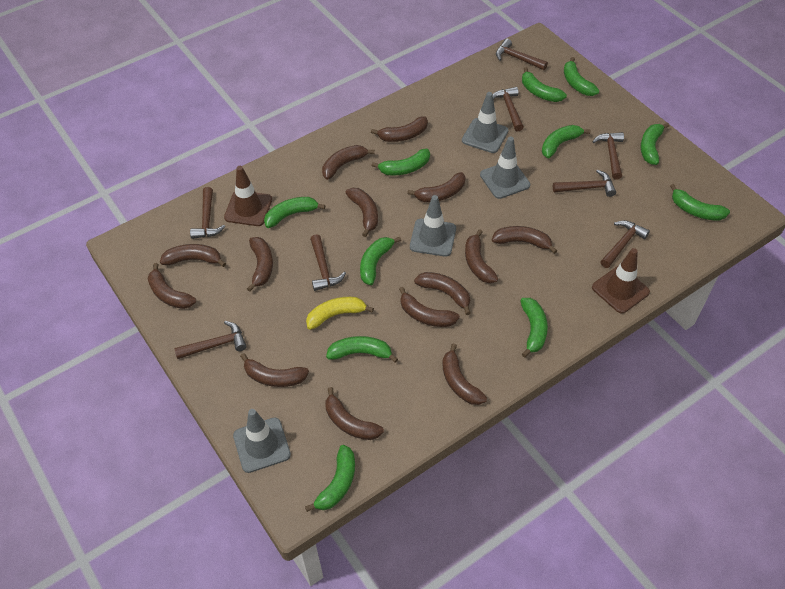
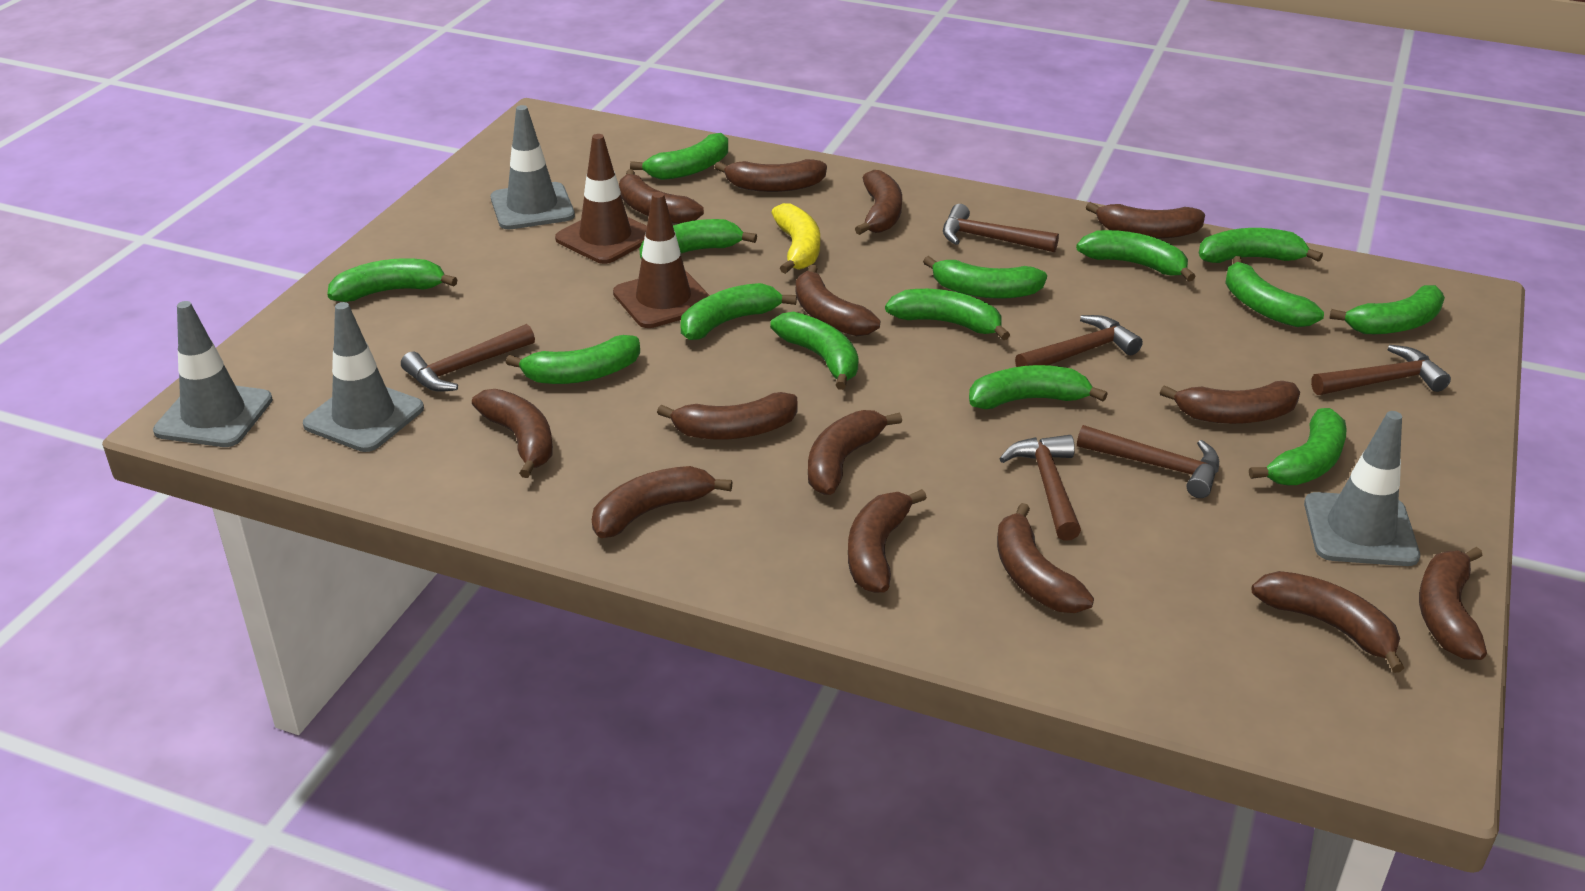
brown hammer: 8 -> 6
green banana: 11 -> 14

